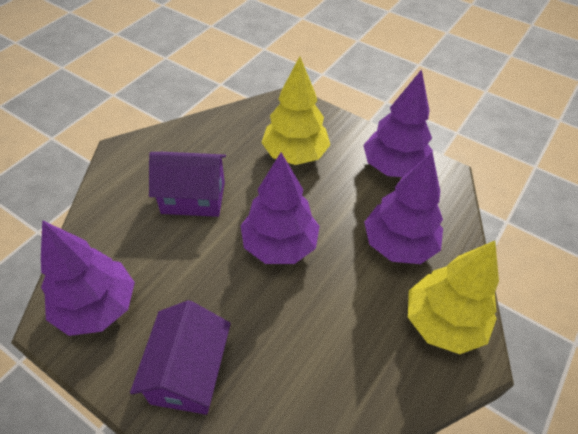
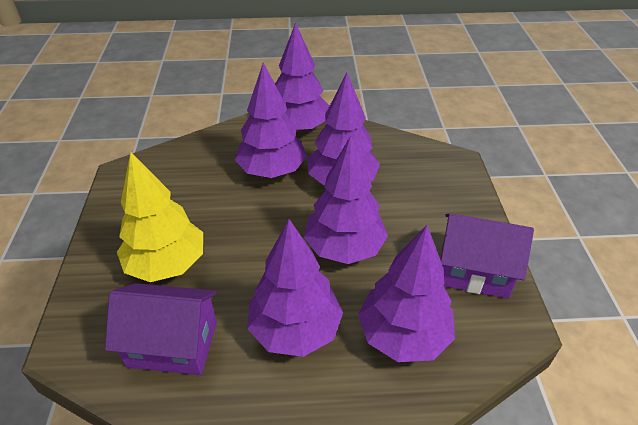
purple tree: 4 -> 6
yellow tree: 2 -> 1

